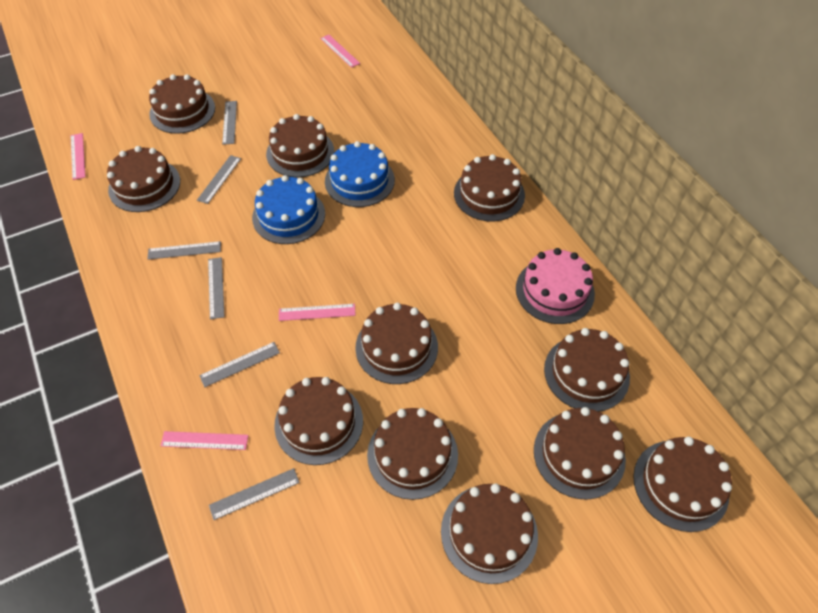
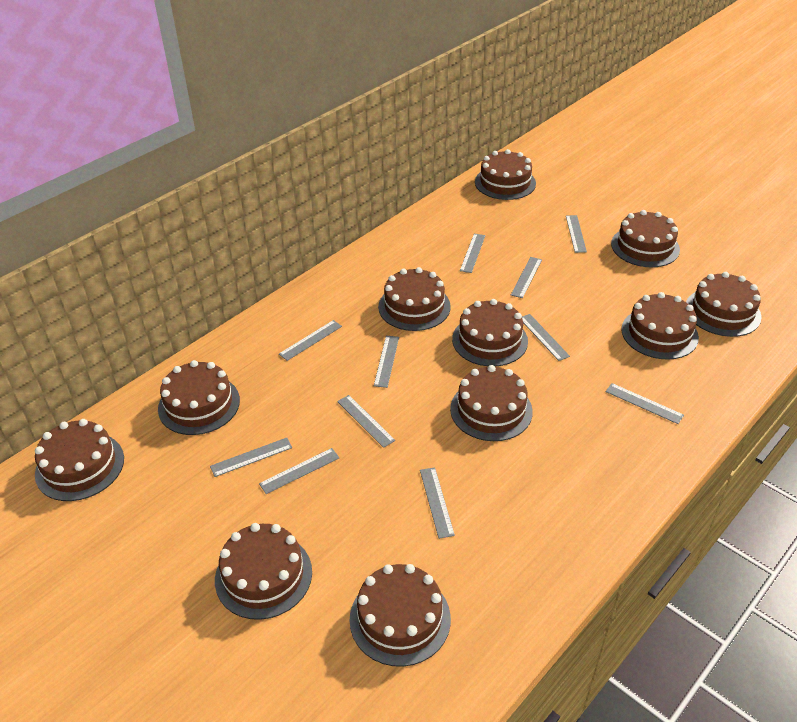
blue cake: 2 -> 0
grey ruler: 6 -> 11
pink cake: 1 -> 0
pink ruler: 4 -> 0

